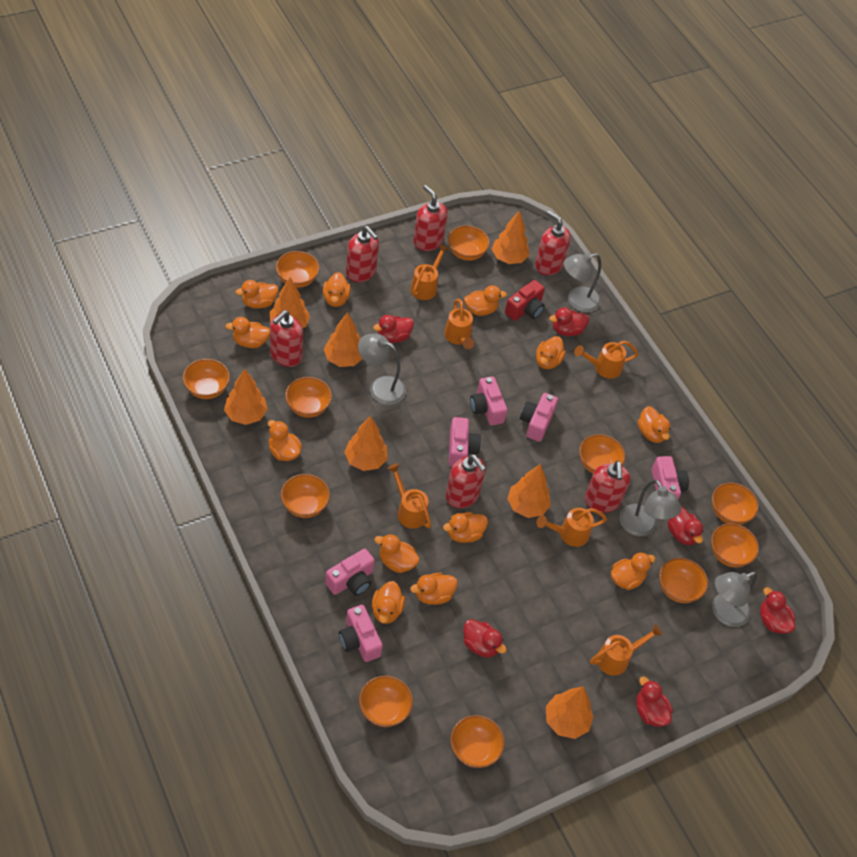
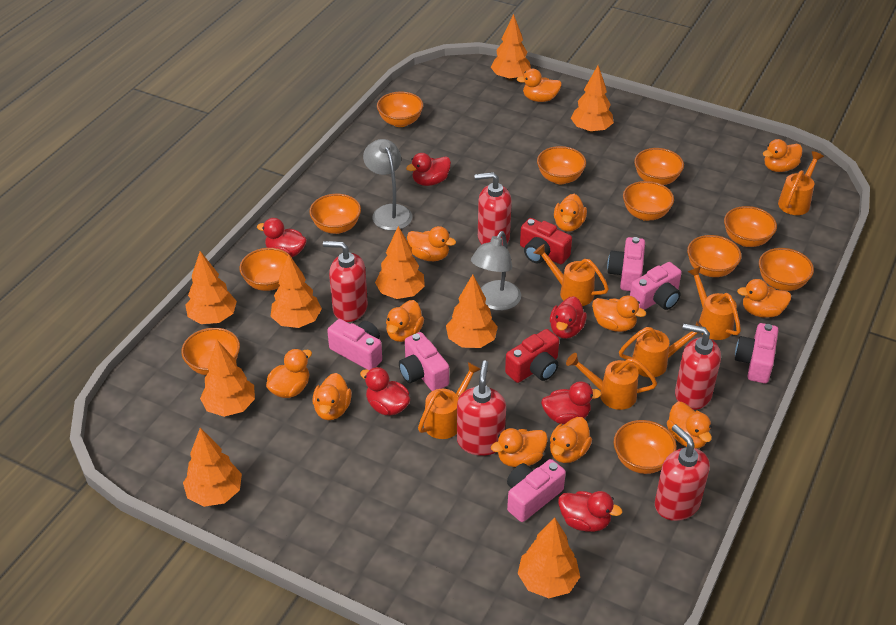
grey lamp: 4 -> 2
orange tree: 7 -> 9
red camera: 1 -> 2
red soap dispenser: 6 -> 5

